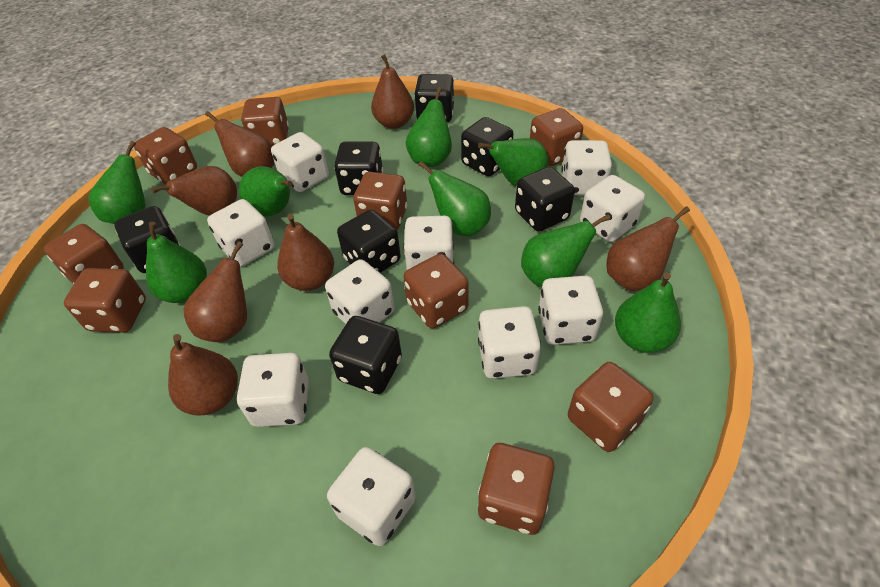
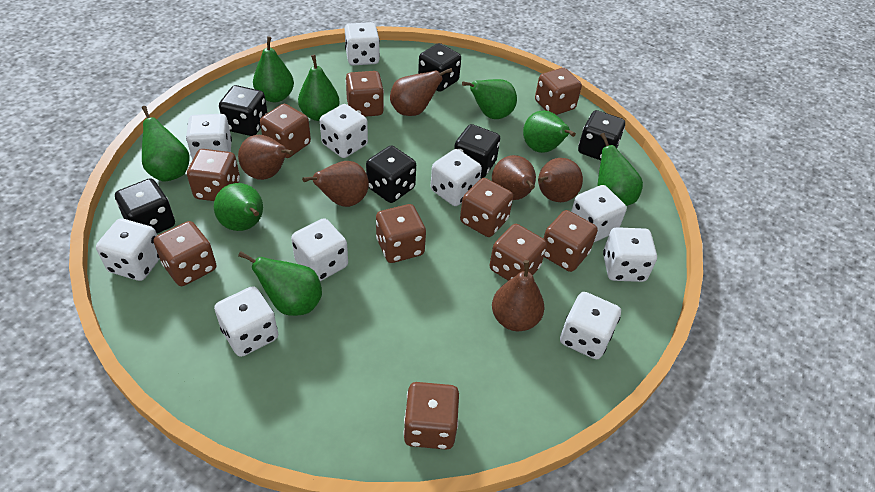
black dice: 7 -> 6
brown dice: 9 -> 10
brown pear: 7 -> 6

